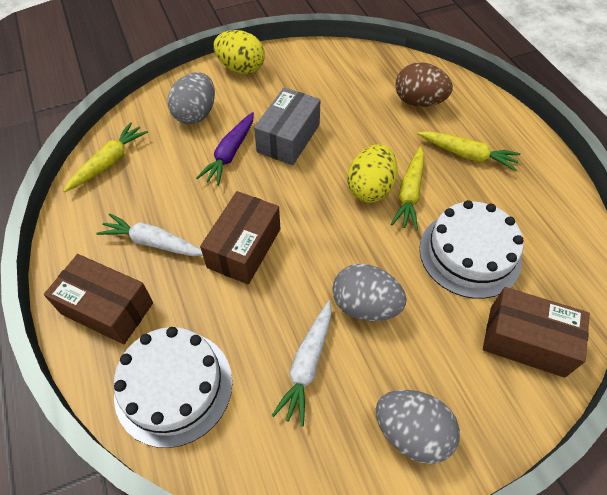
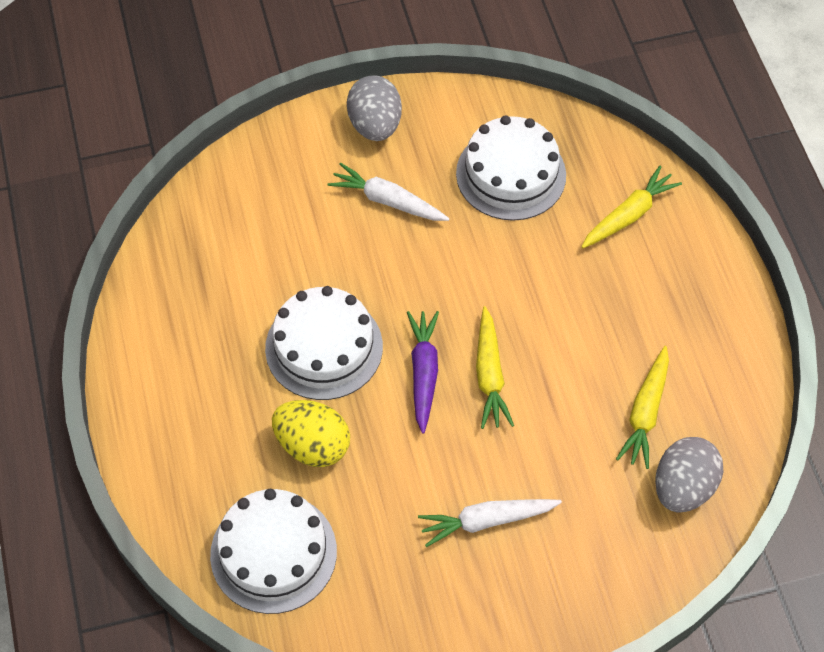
brown box: 3 -> 0
brown egg: 1 -> 0
grey box: 1 -> 0
grey egg: 3 -> 2
white cake: 2 -> 3
yellow egg: 2 -> 1

